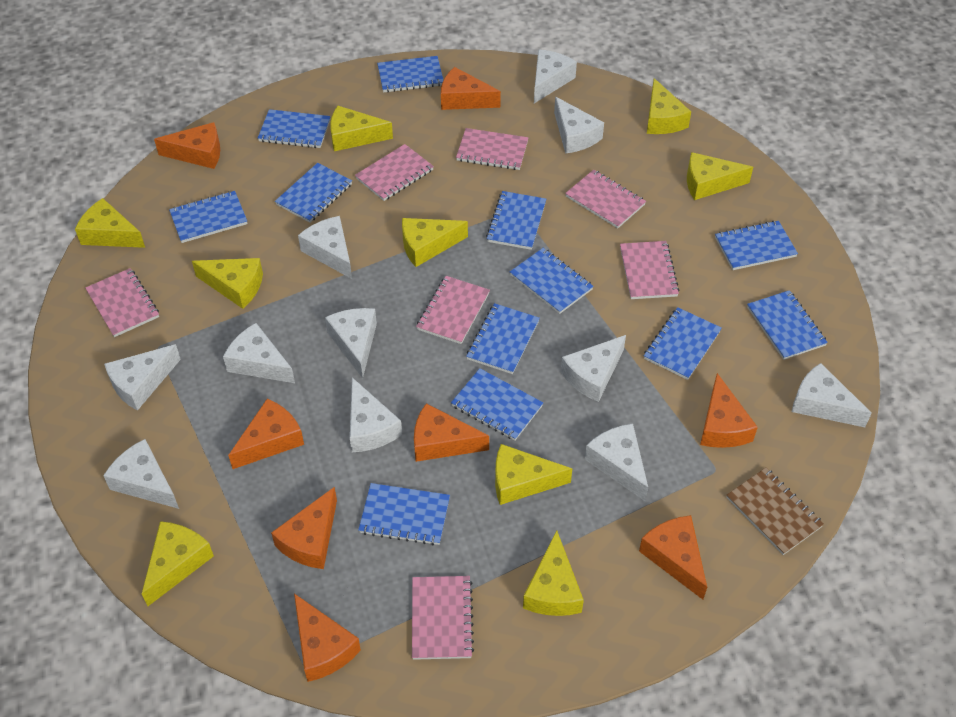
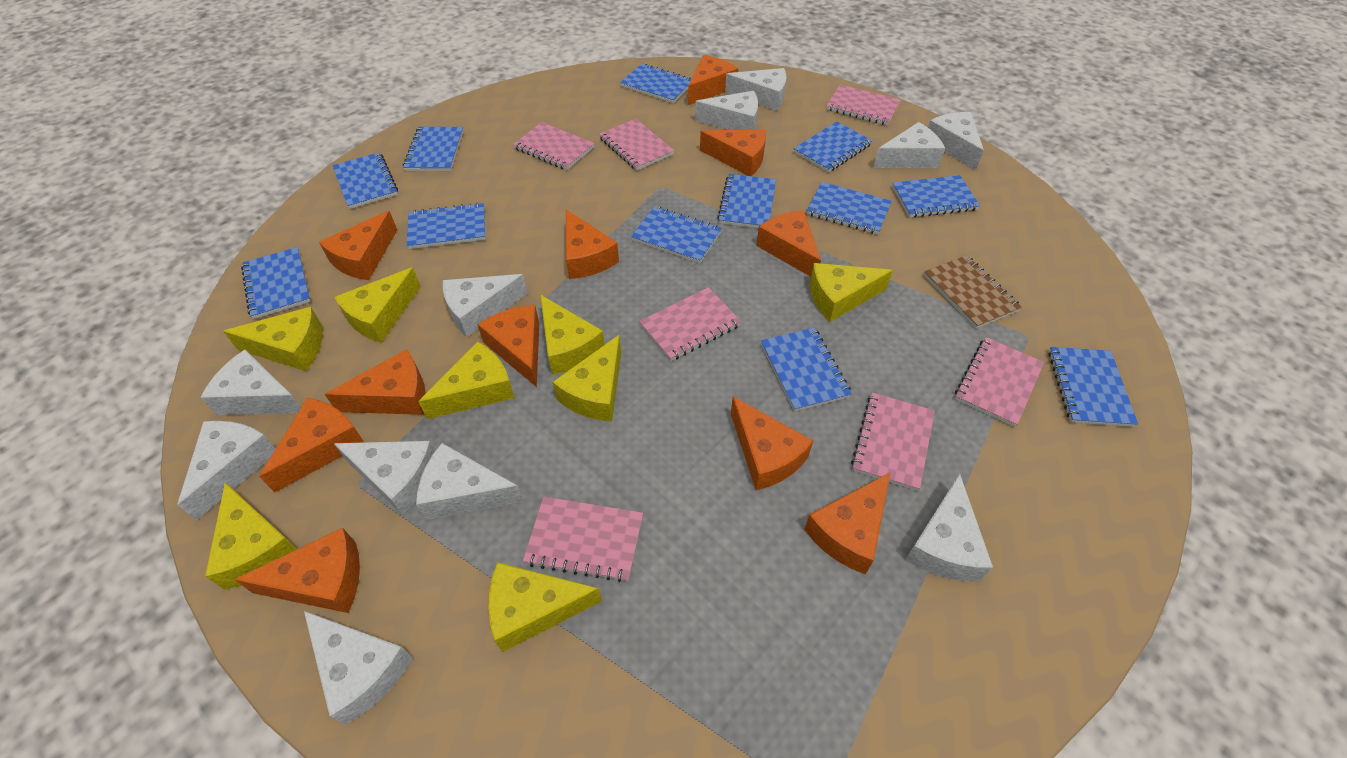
orange cheese: 8 -> 11
yellow cheese: 9 -> 8

